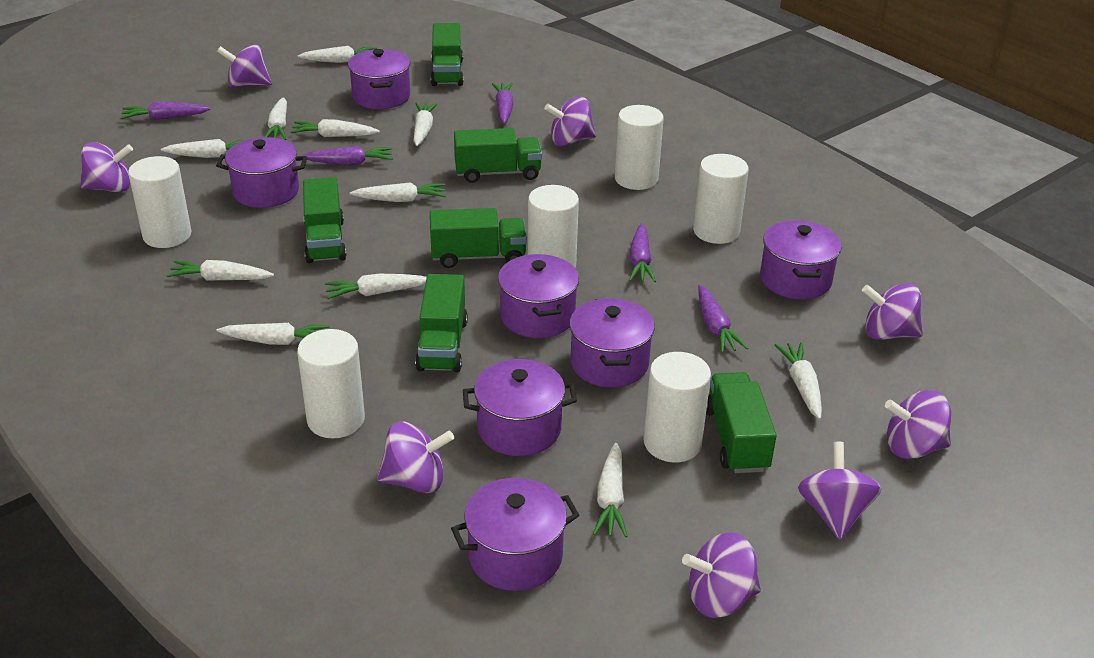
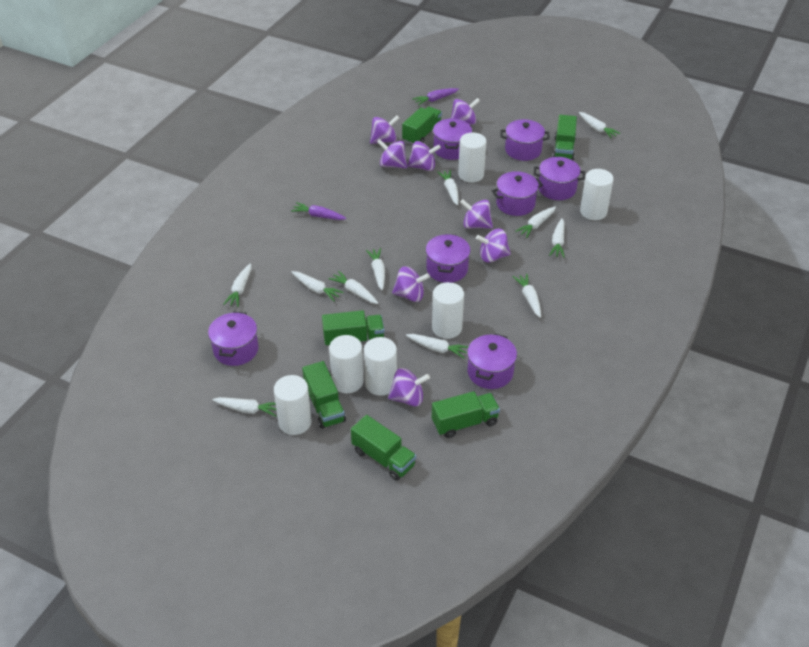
purple carrot: 5 -> 2

